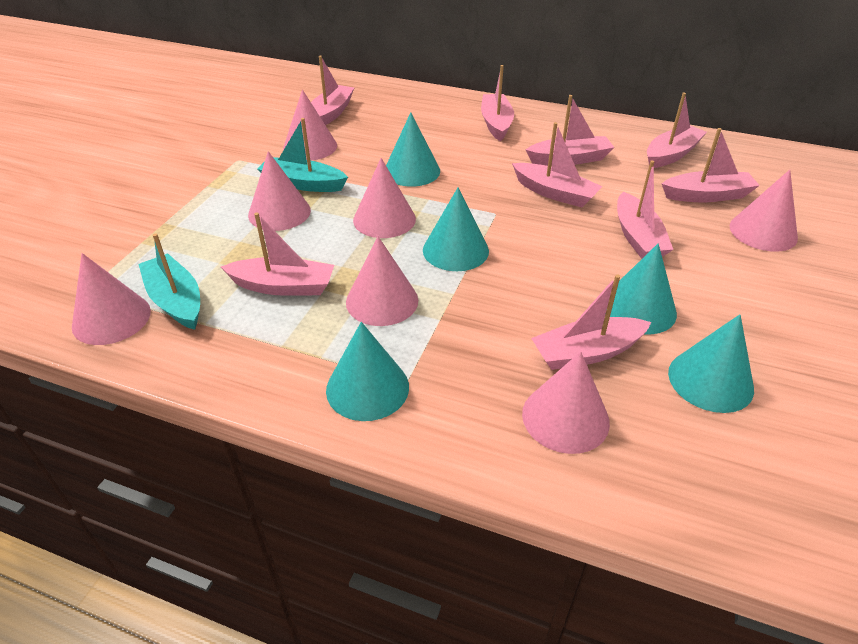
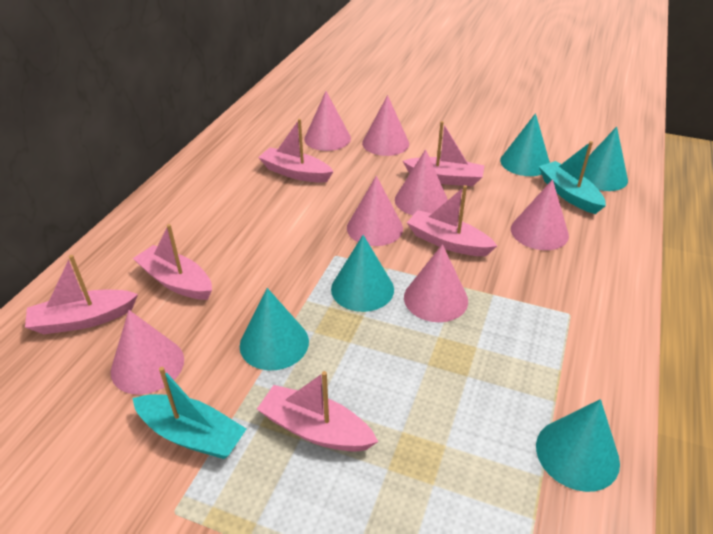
pink boat: 9 -> 6

